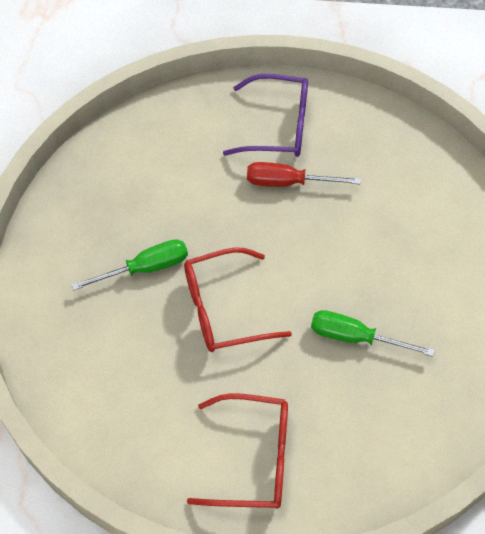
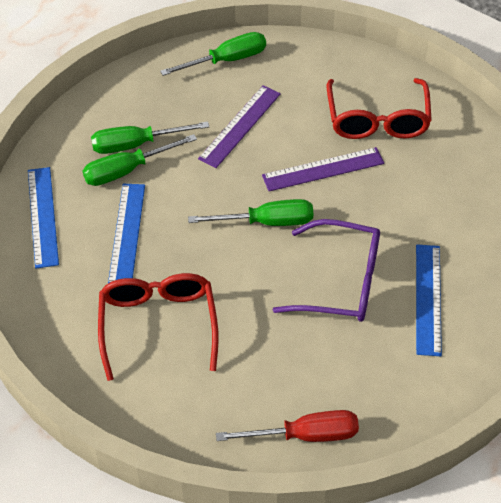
blue ruler: 0 -> 3
green screwdriver: 2 -> 4
purple ruler: 0 -> 2

